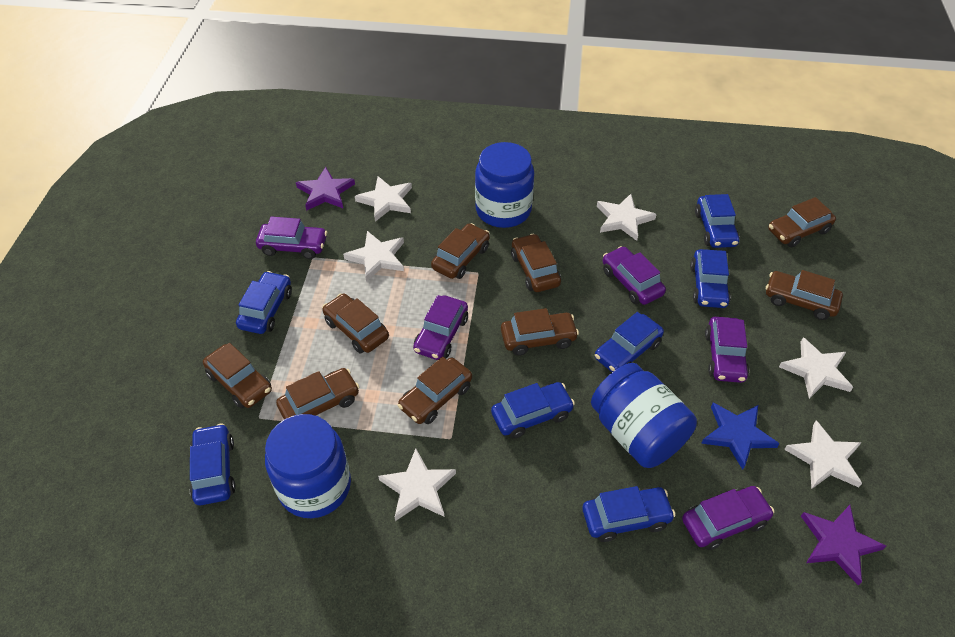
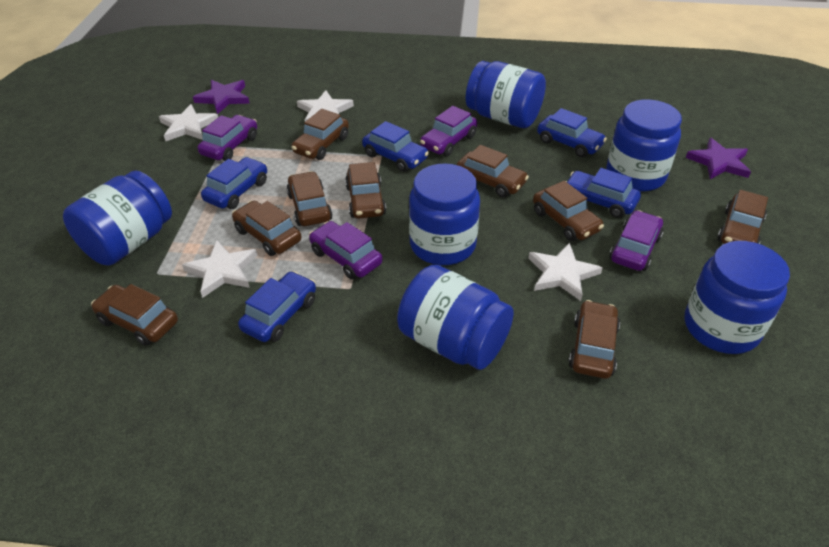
blue car: 7 -> 5
blue jar: 3 -> 6
blue star: 1 -> 0
purple car: 5 -> 4
white star: 6 -> 4

